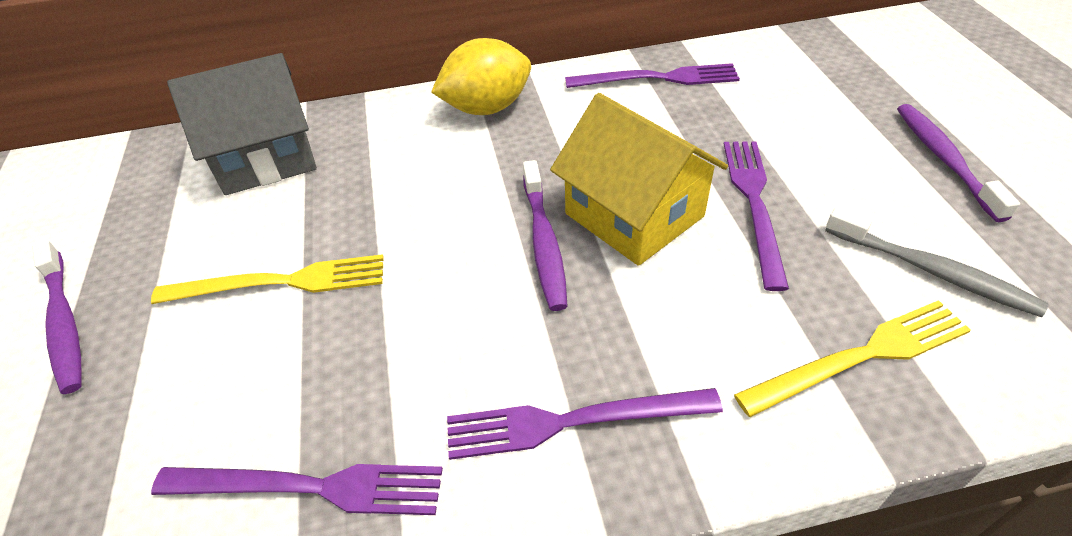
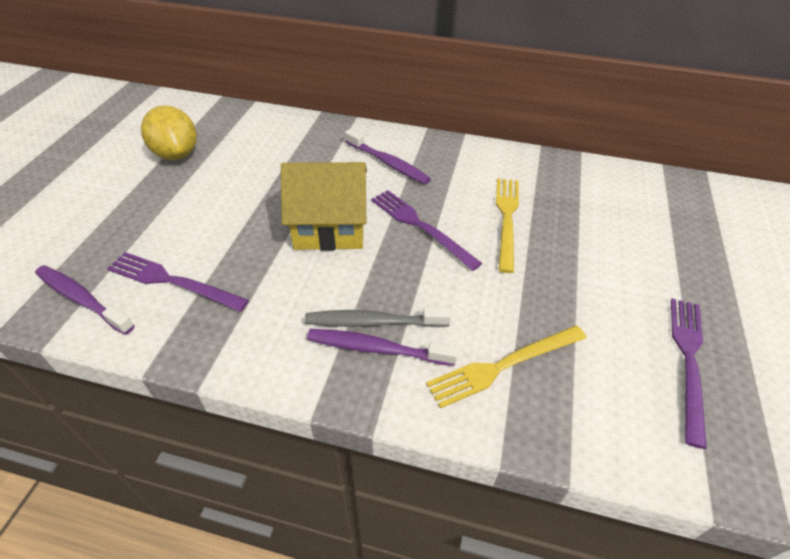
grey house: 1 -> 0
purple fork: 4 -> 3

